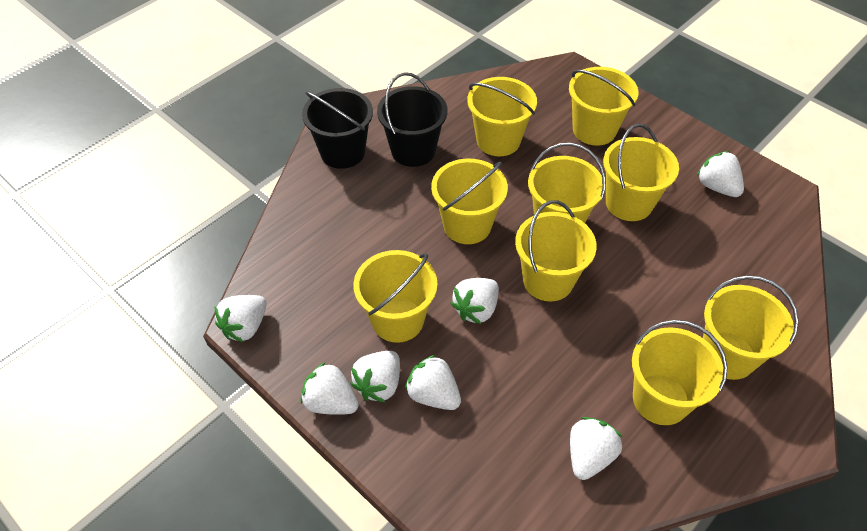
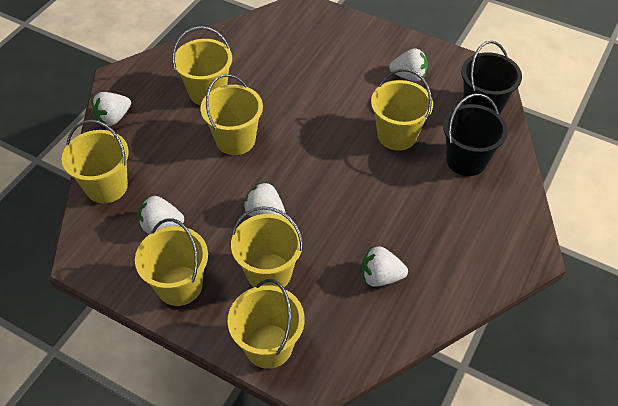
white strawberry: 7 -> 5
yellow bucket: 9 -> 7

